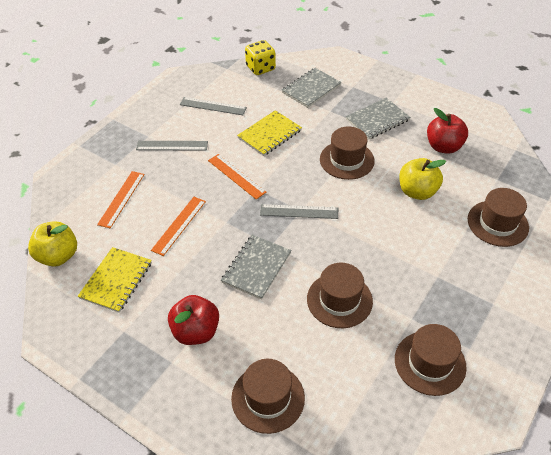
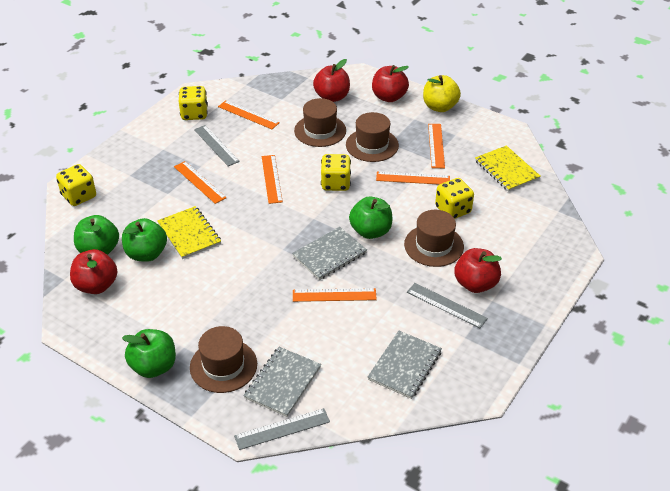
brown hat: 5 -> 4
green apple: 0 -> 4
orange ruler: 3 -> 6
red apple: 2 -> 4
yellow apple: 2 -> 1
yellow dice: 1 -> 4

